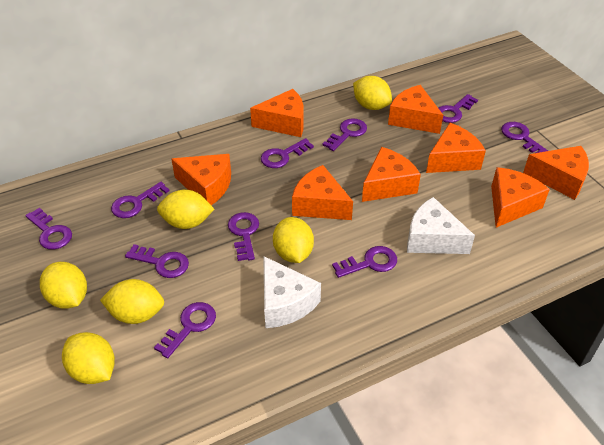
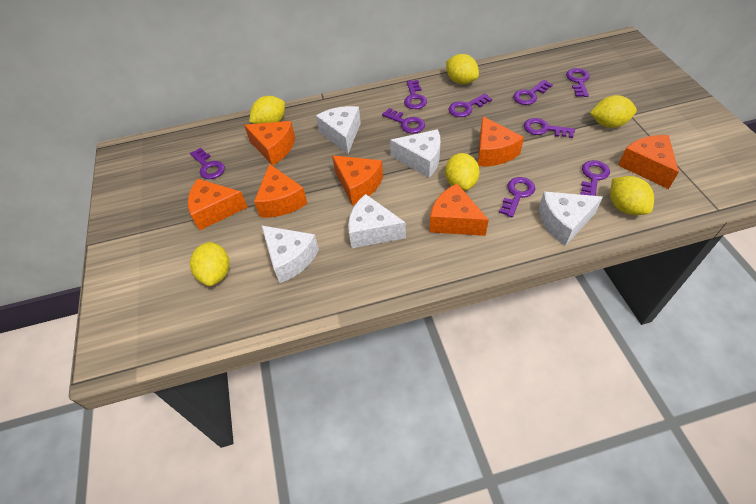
orange cheese: 8 -> 7
purple key: 10 -> 9
white cheese: 2 -> 5

